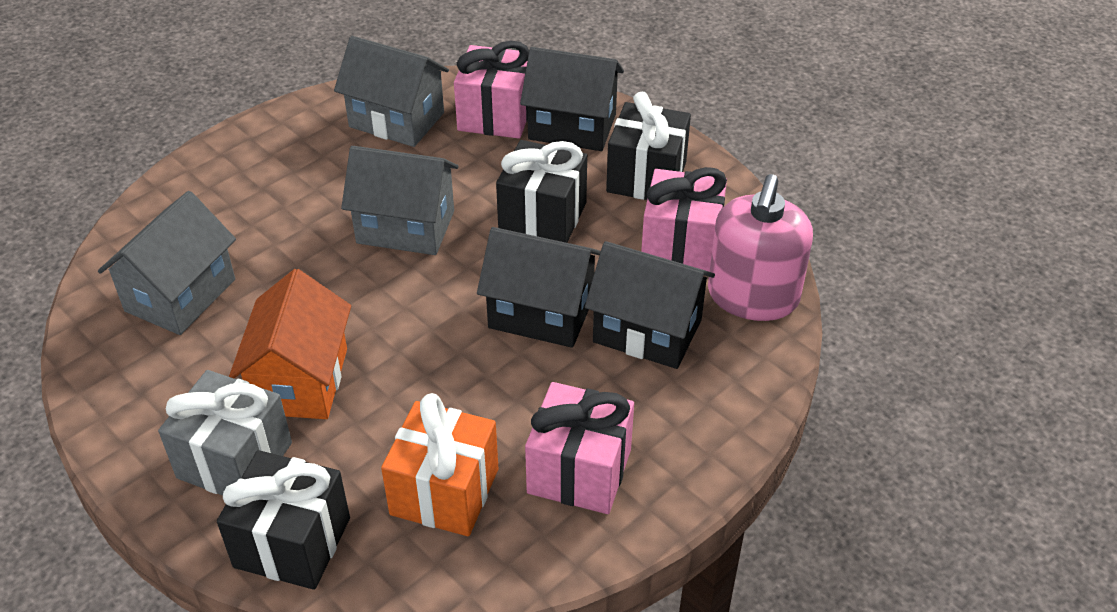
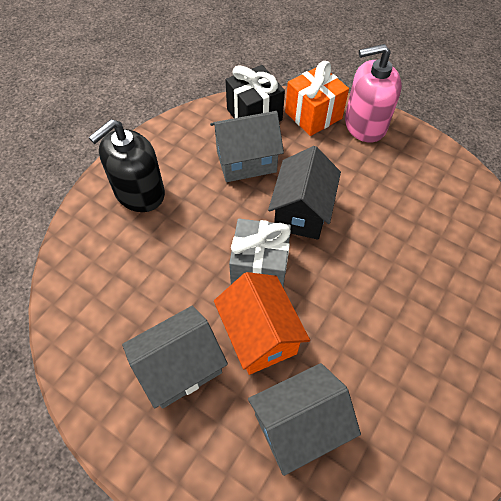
black gift: 3 -> 1
black house: 3 -> 1
black soap dispenser: 0 -> 1
pink gift: 3 -> 0

